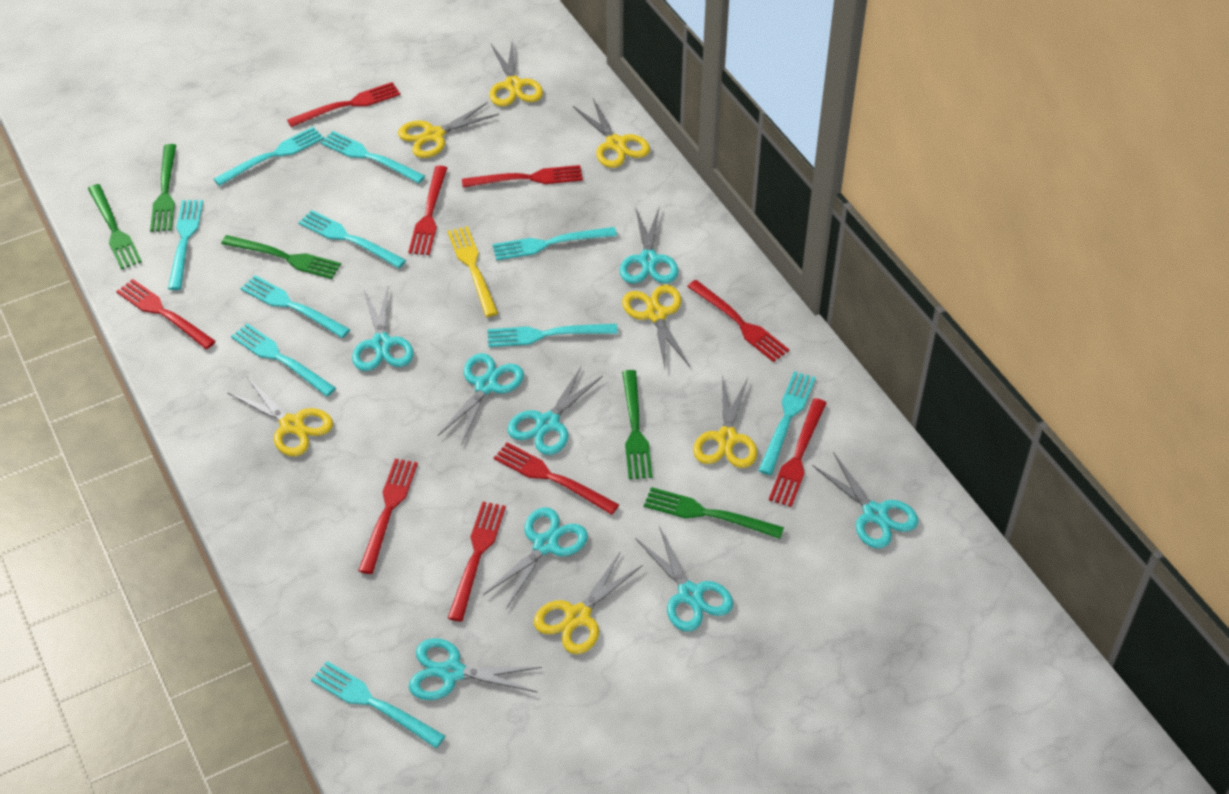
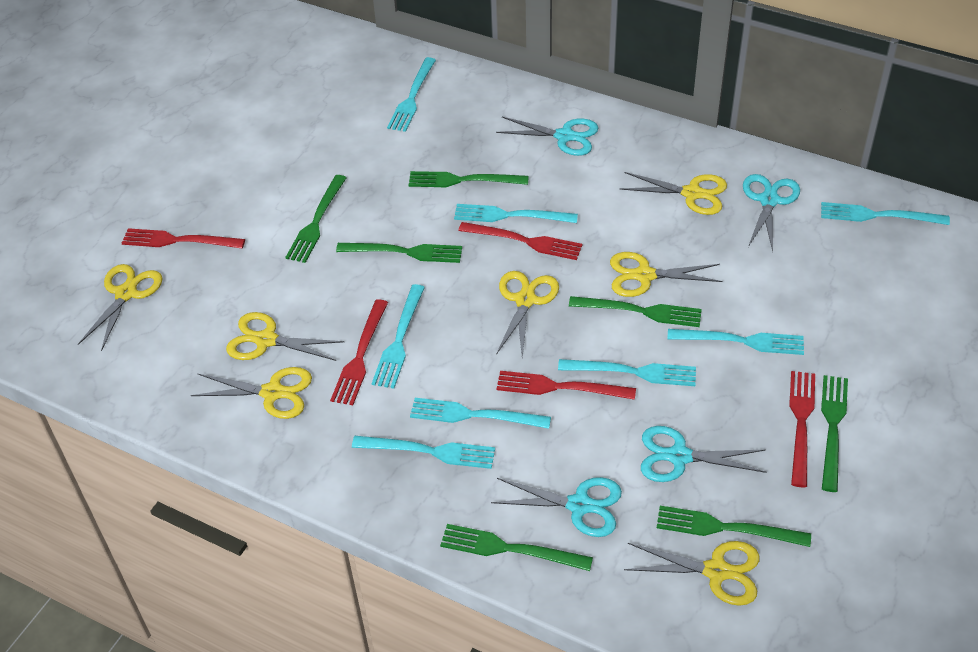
green fork: 5 -> 7
red fork: 9 -> 5
turquoise fork: 10 -> 8
turquoise scissors: 8 -> 4
yellow fork: 1 -> 0

